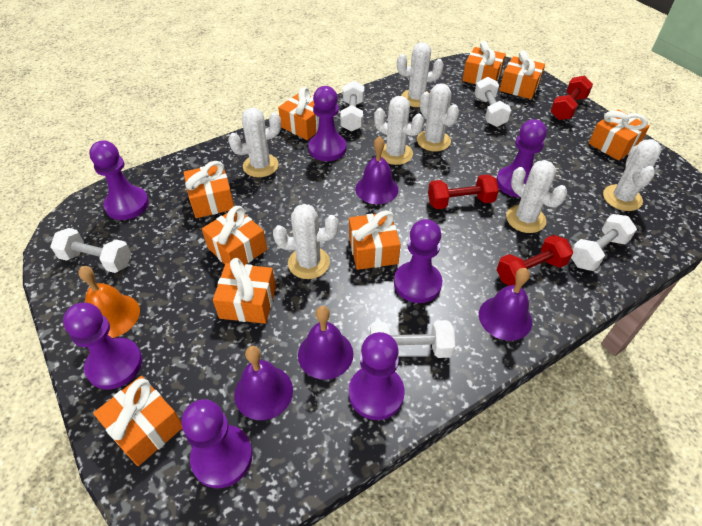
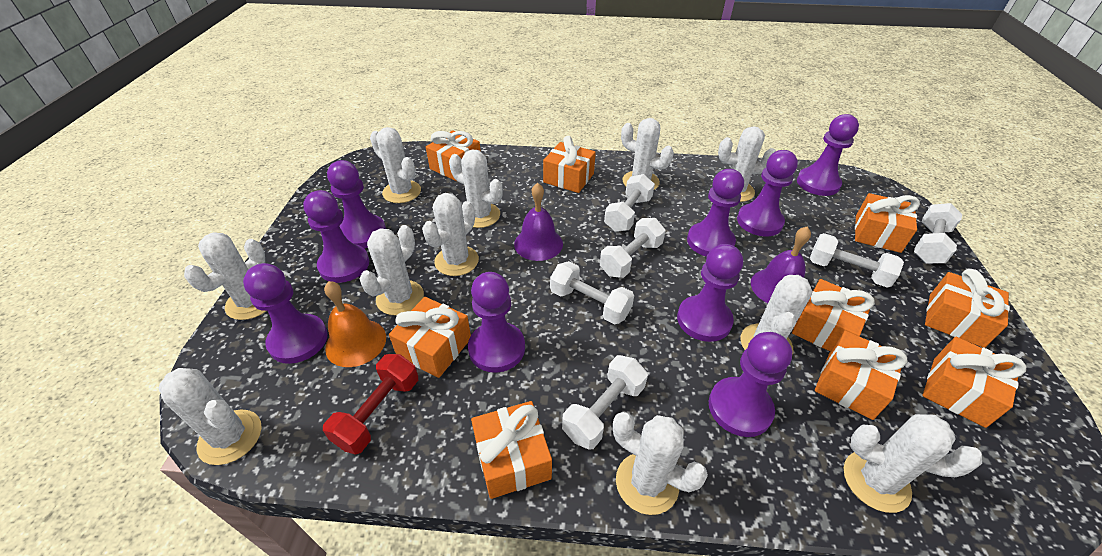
purple bell: 4 -> 2
purple pawn: 7 -> 9
red dumbbell: 3 -> 1
white cactus: 7 -> 11
white dumbbell: 5 -> 6

